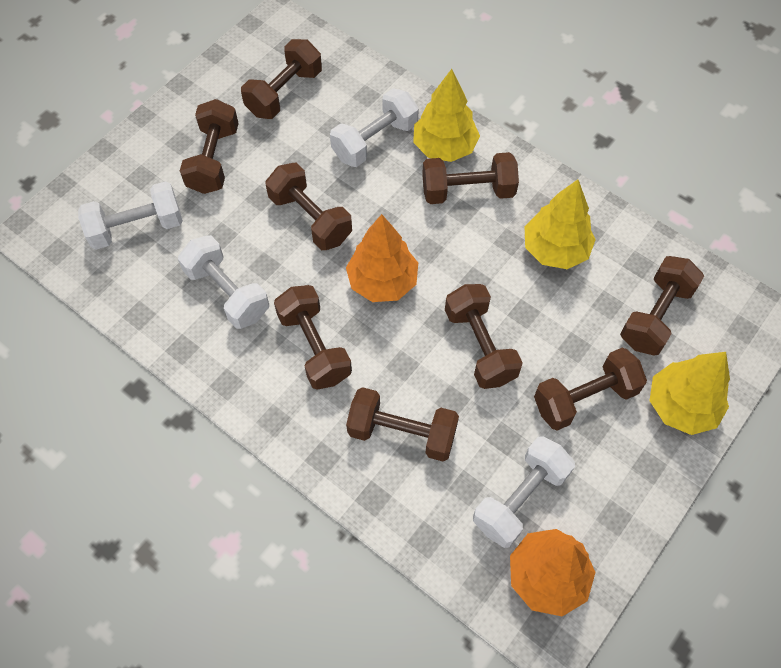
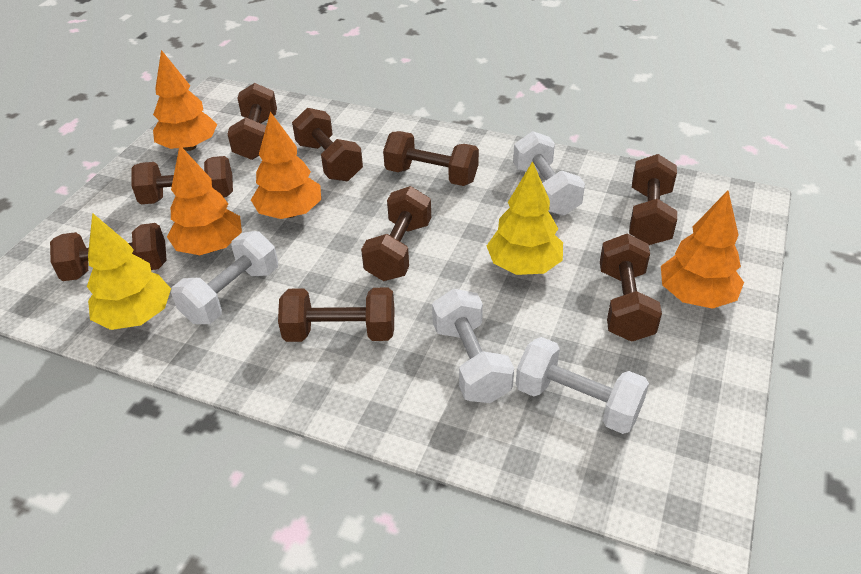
orange tree: 2 -> 4
yellow tree: 3 -> 2

